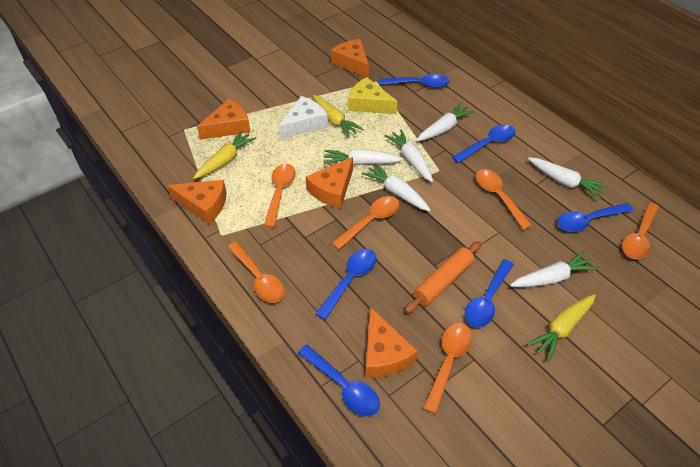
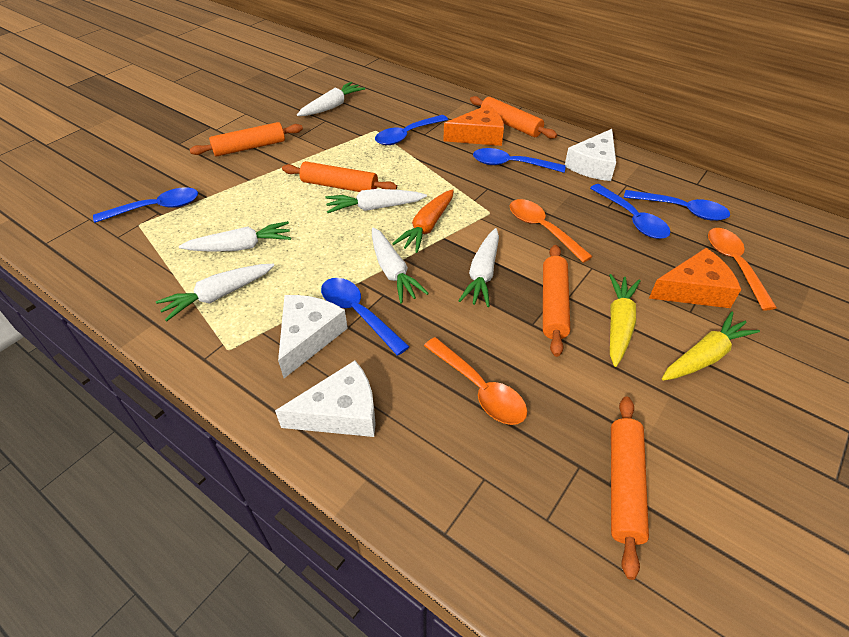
orange carrot: 0 -> 1
orange cheese: 5 -> 2
orange rolling pin: 1 -> 5
orange spoon: 6 -> 3
white cheese: 1 -> 3
yellow carrot: 3 -> 2
yellow cheese: 1 -> 0

